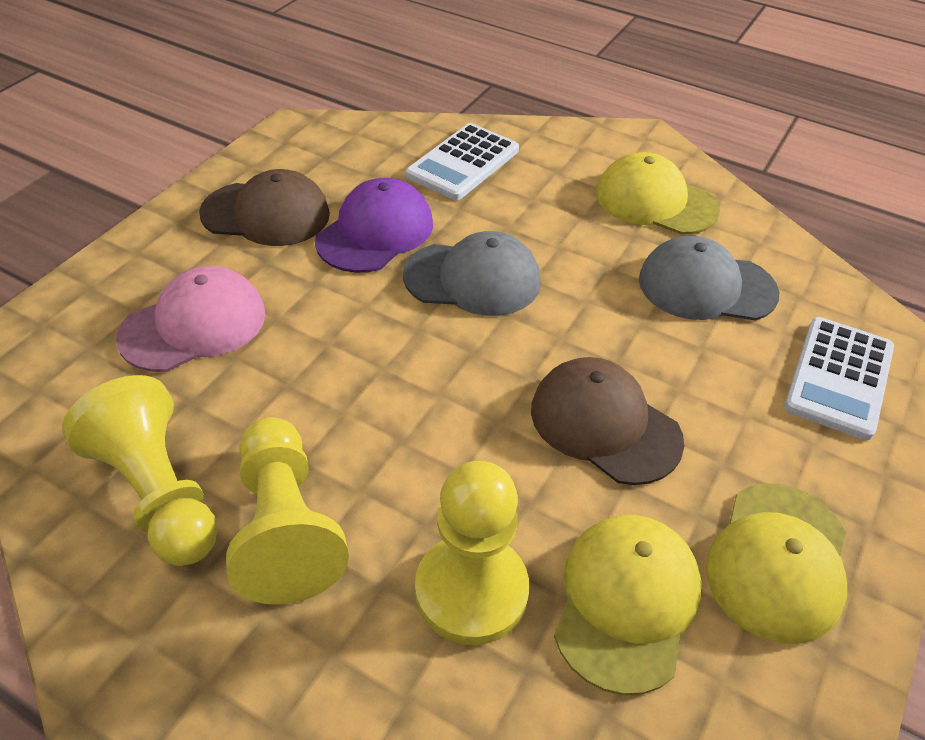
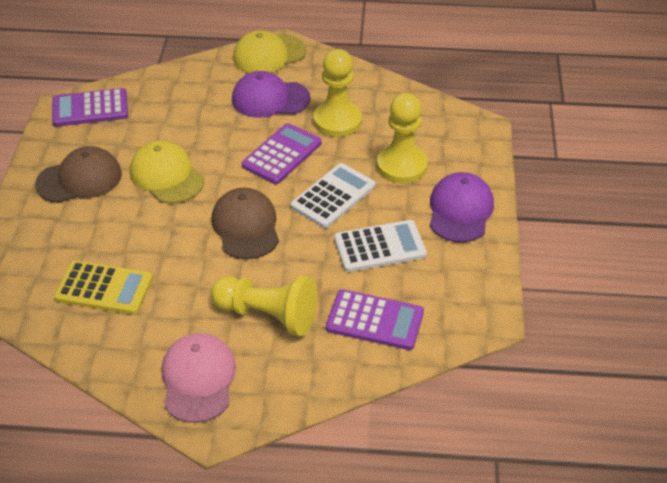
grey cap: 2 -> 0
purple calculator: 0 -> 3
purple cap: 1 -> 2
yellow calculator: 0 -> 1
yellow cap: 3 -> 2

